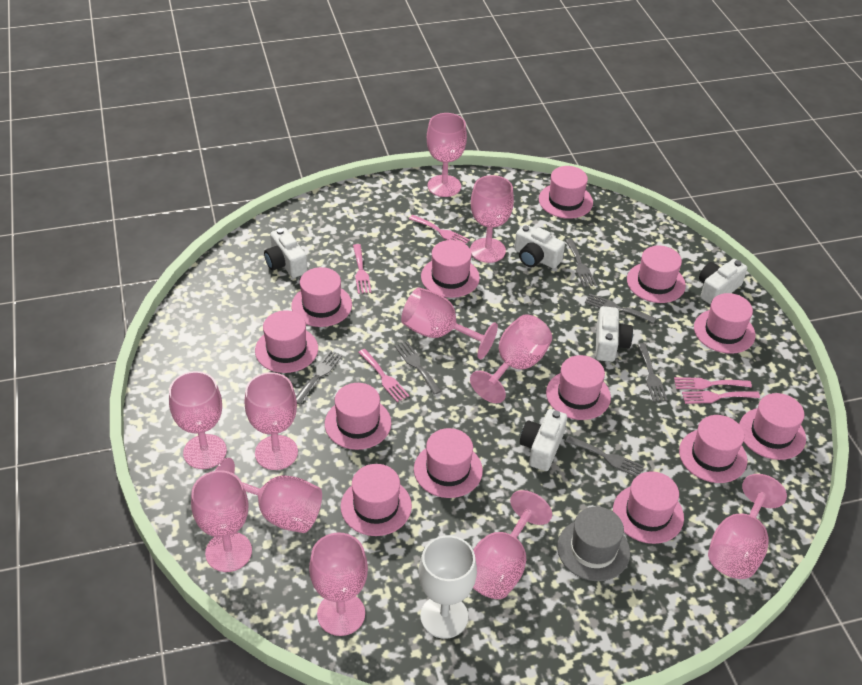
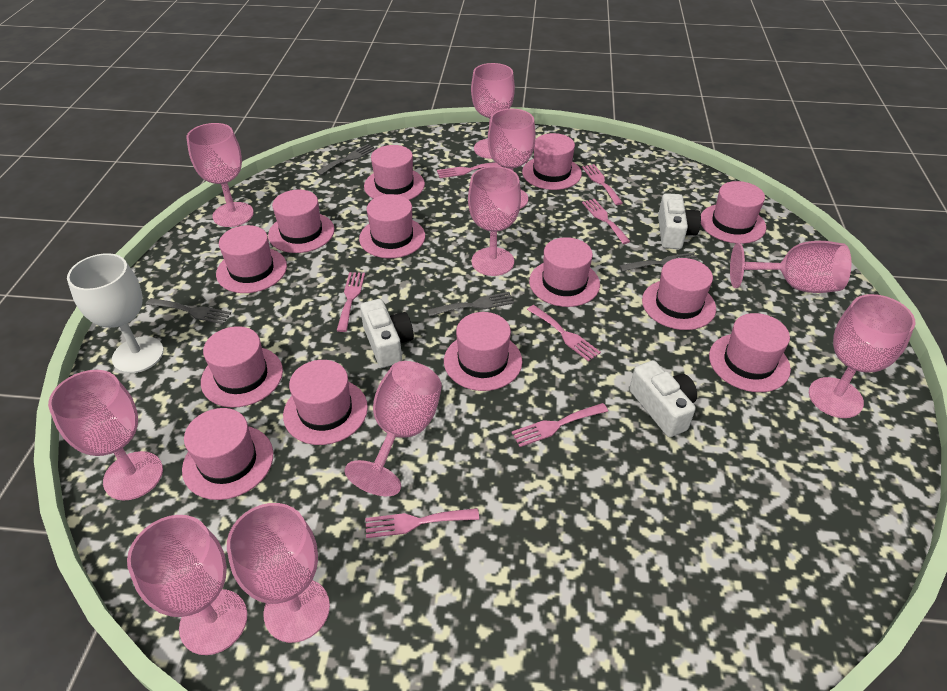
grey fork: 6 -> 4
grey hat: 1 -> 0
pink fork: 5 -> 7
pink goblet: 11 -> 10
white camera: 5 -> 3

